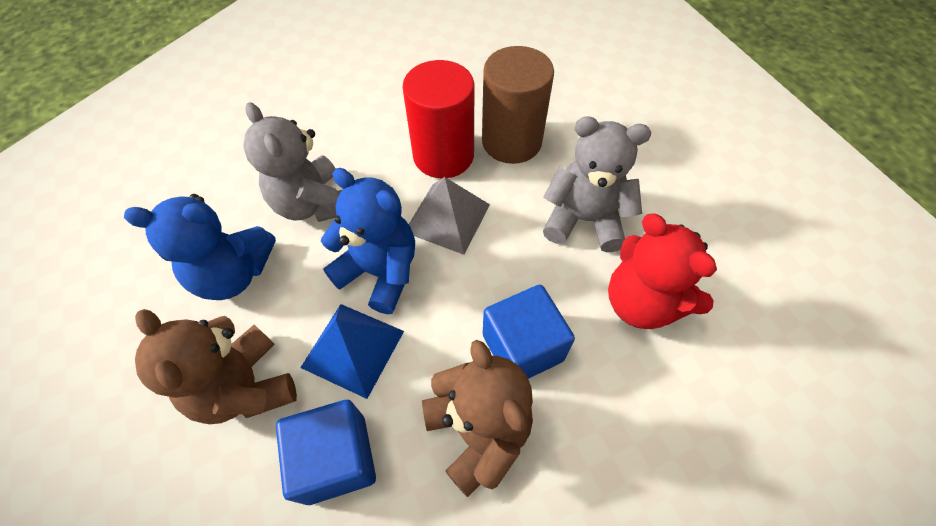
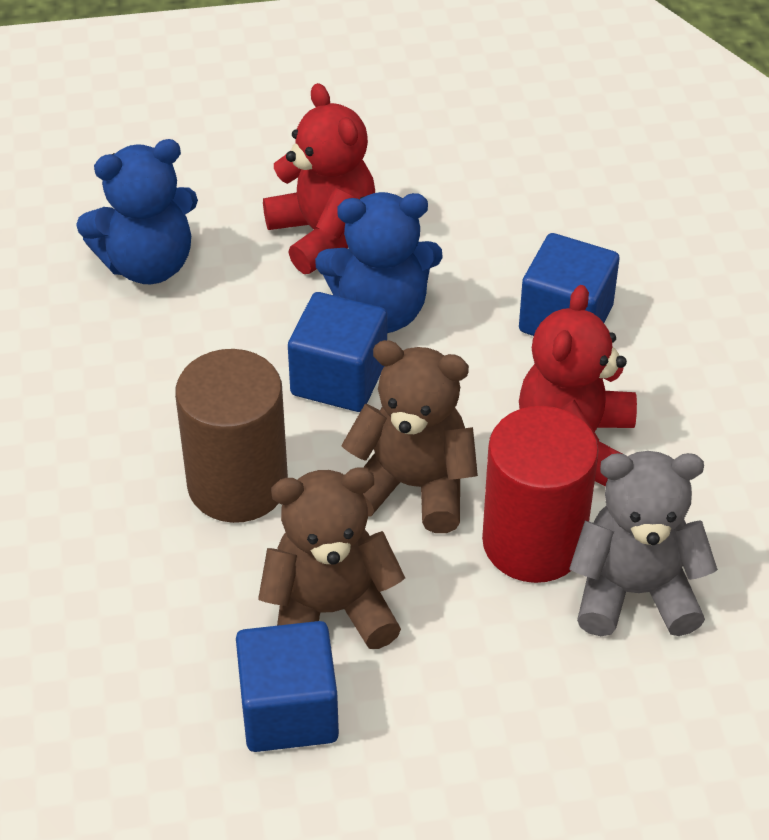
blue cube: 2 -> 3
blue pyramid: 1 -> 0
grey pyramid: 1 -> 0
grey teddy bear: 2 -> 1
red teddy bear: 1 -> 2

